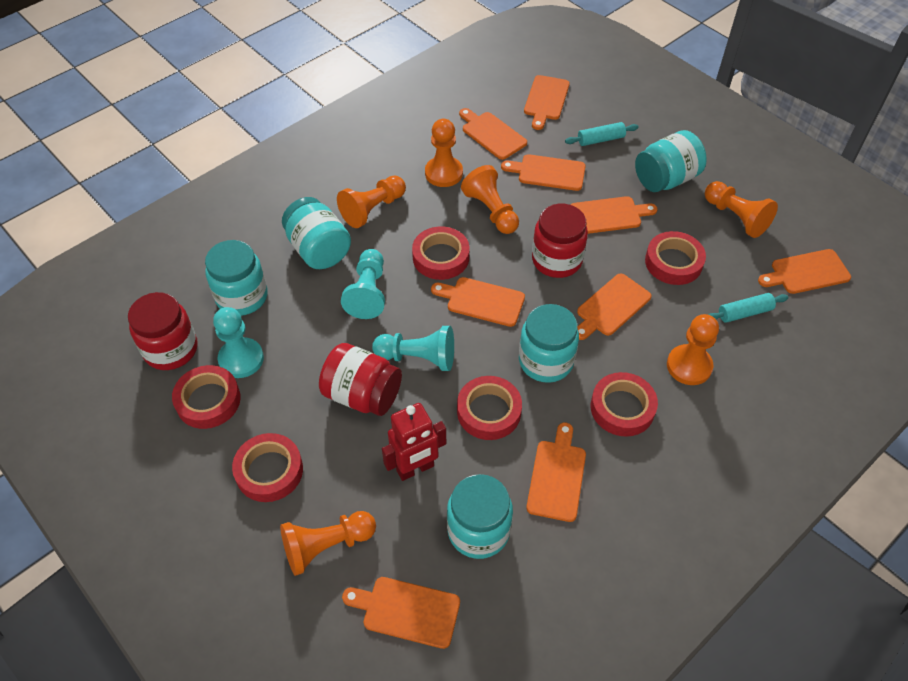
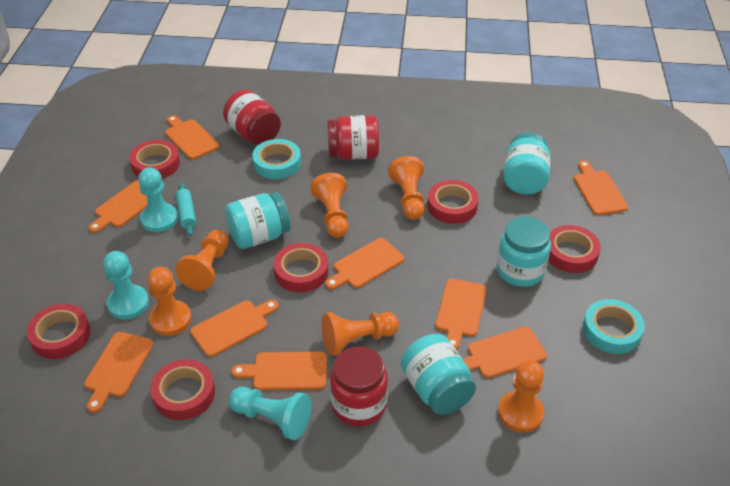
red robot: 1 -> 0
turquoise jar: 5 -> 4
turquoise rolling pin: 2 -> 1
turquoise tape: 0 -> 2

